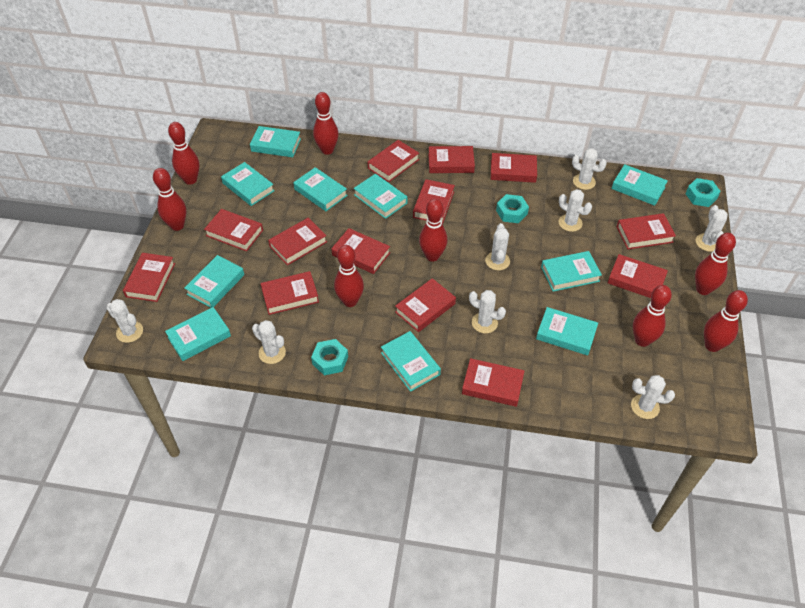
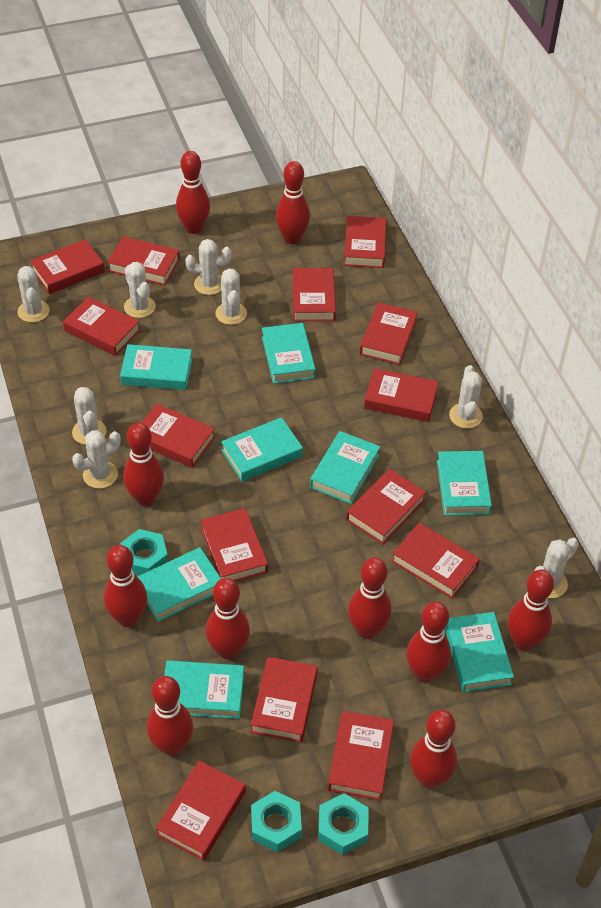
red book: 13 -> 14
red bowling pin: 8 -> 10
turquoise book: 10 -> 8

